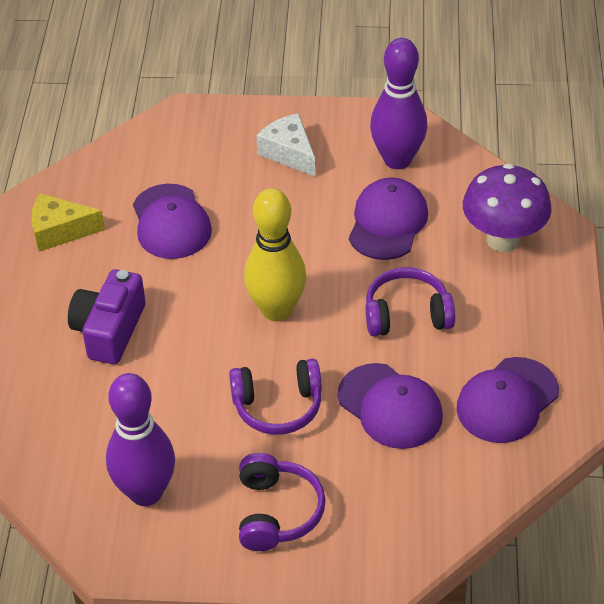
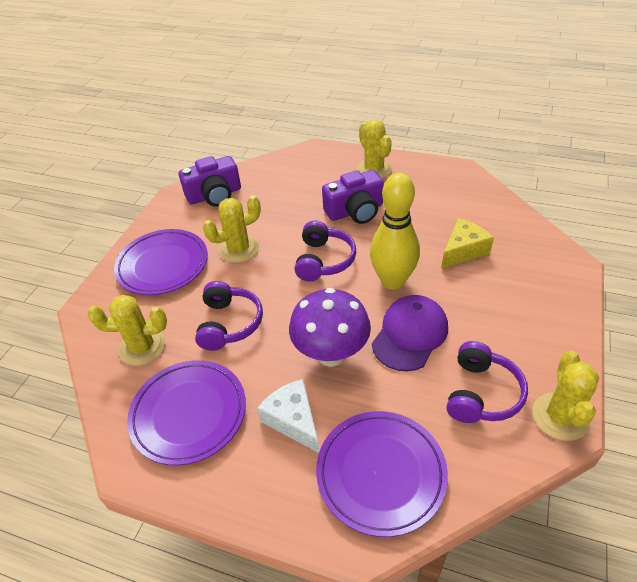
purple bowling pin: 2 -> 0
purple camera: 1 -> 2
purple cap: 4 -> 1
purple plate: 0 -> 3
yellow cactus: 0 -> 4

